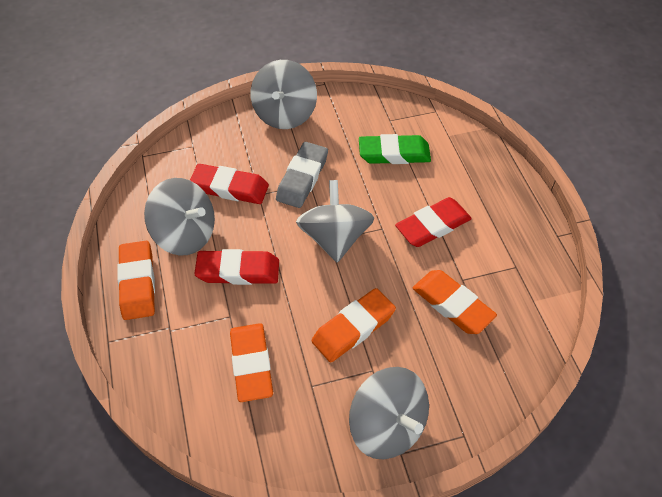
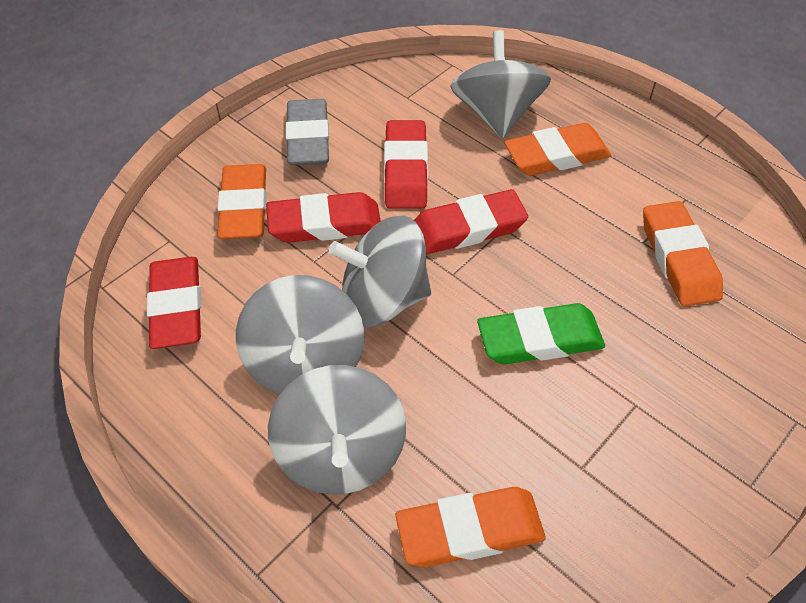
red eraser: 3 -> 4

